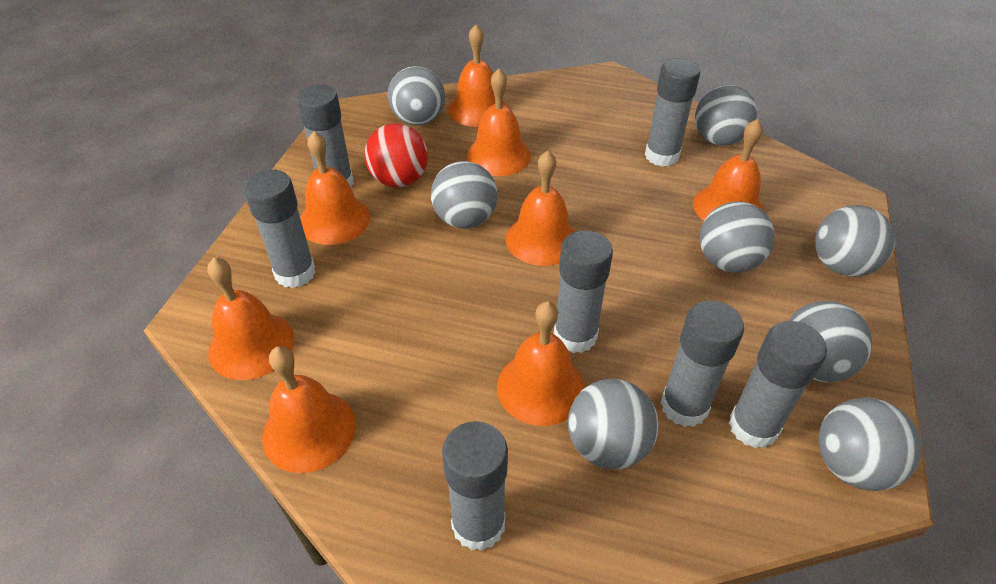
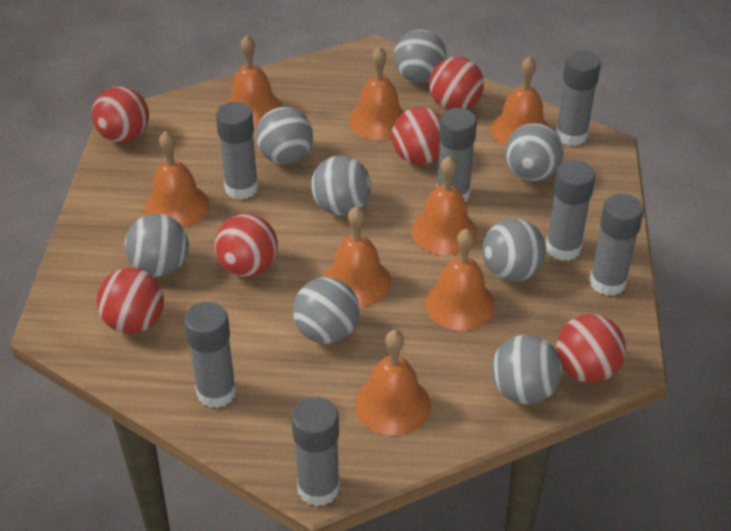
red ball: 1 -> 6

